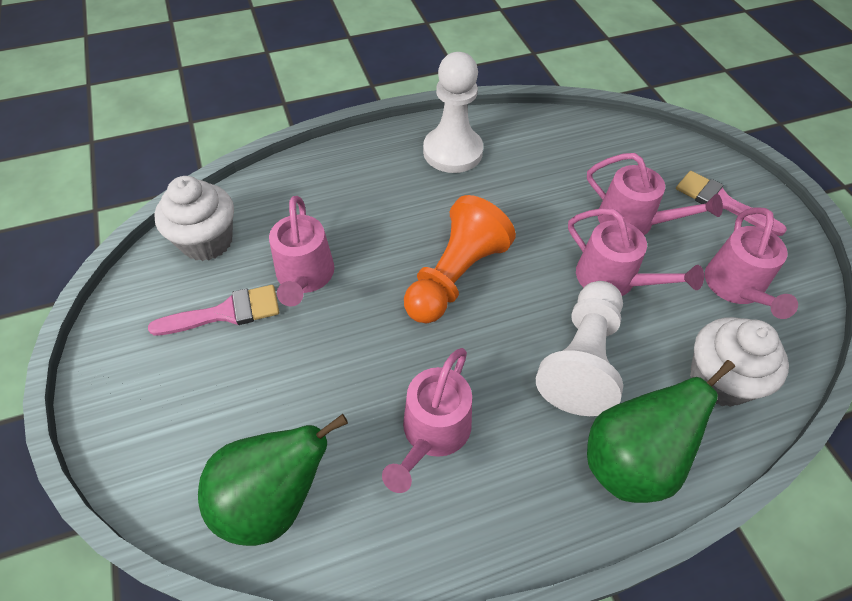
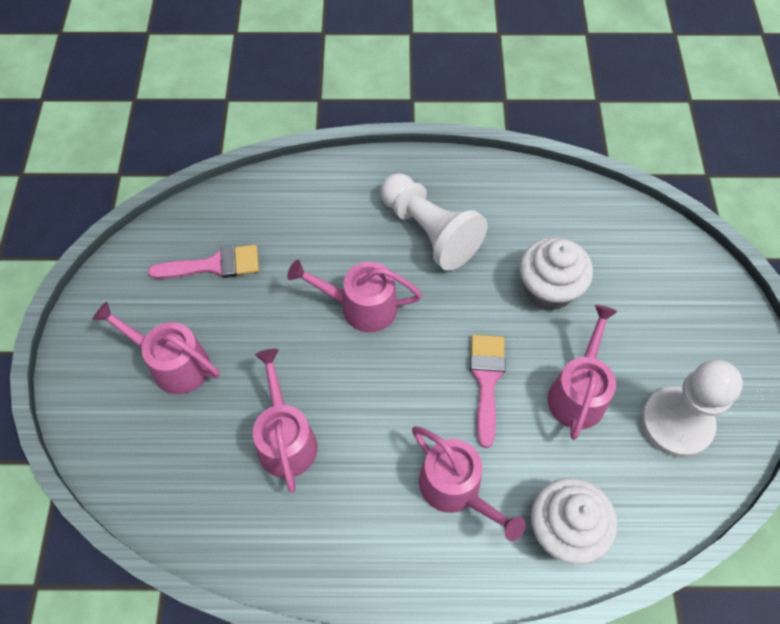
green pear: 2 -> 0
orange pawn: 1 -> 0

